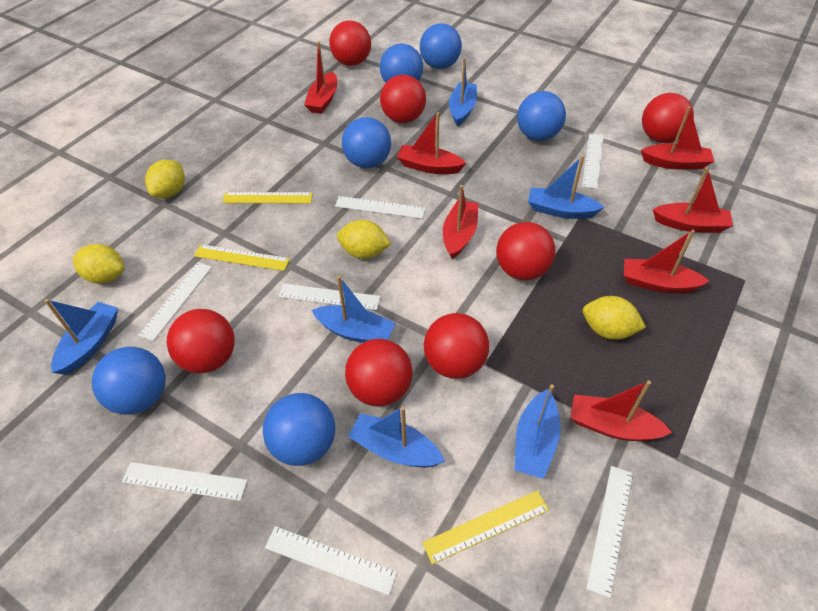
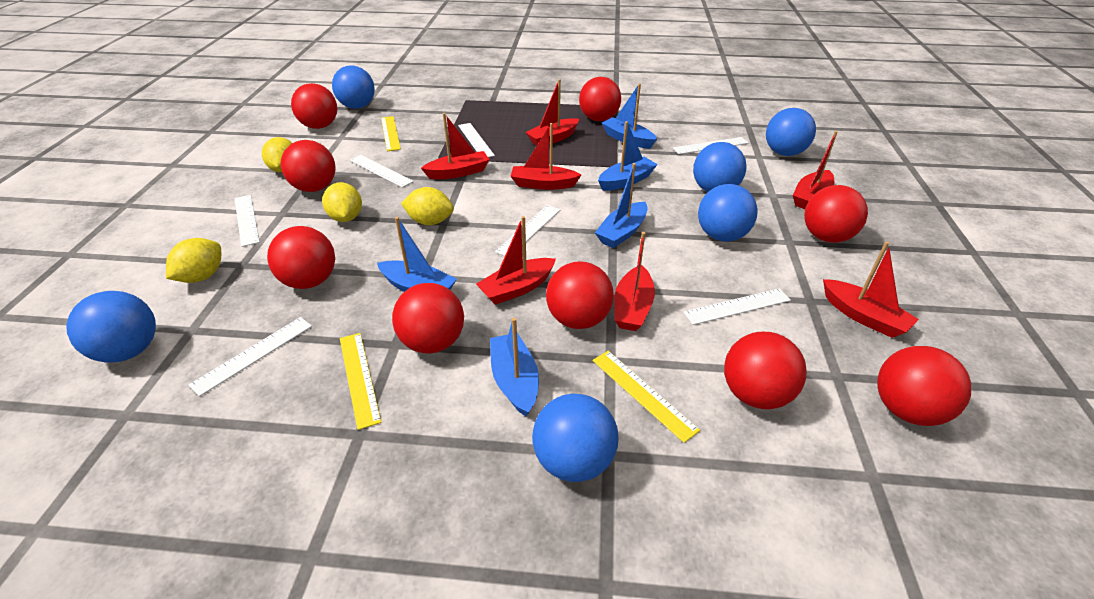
blue boat: 6 -> 5
red ball: 7 -> 9

